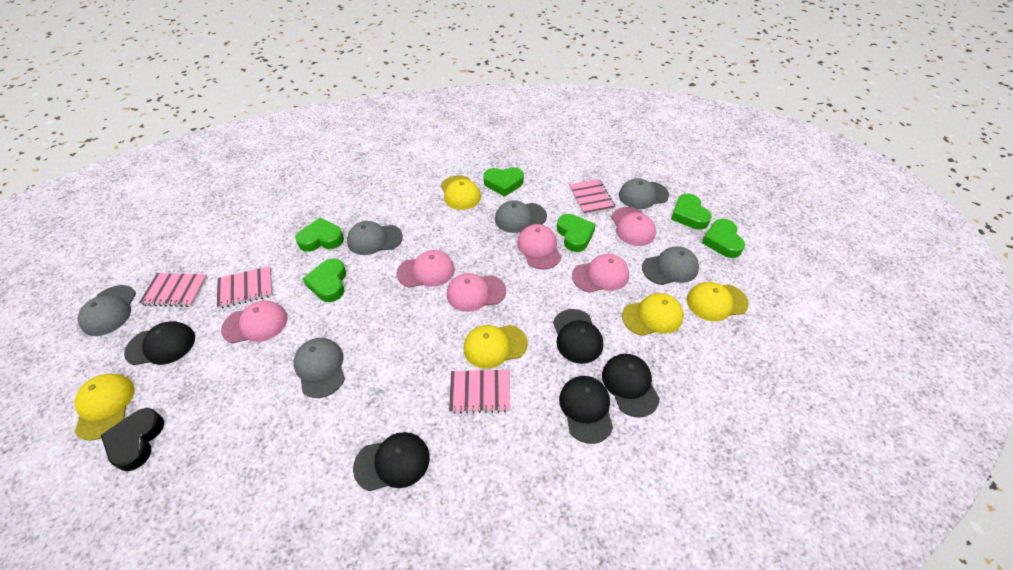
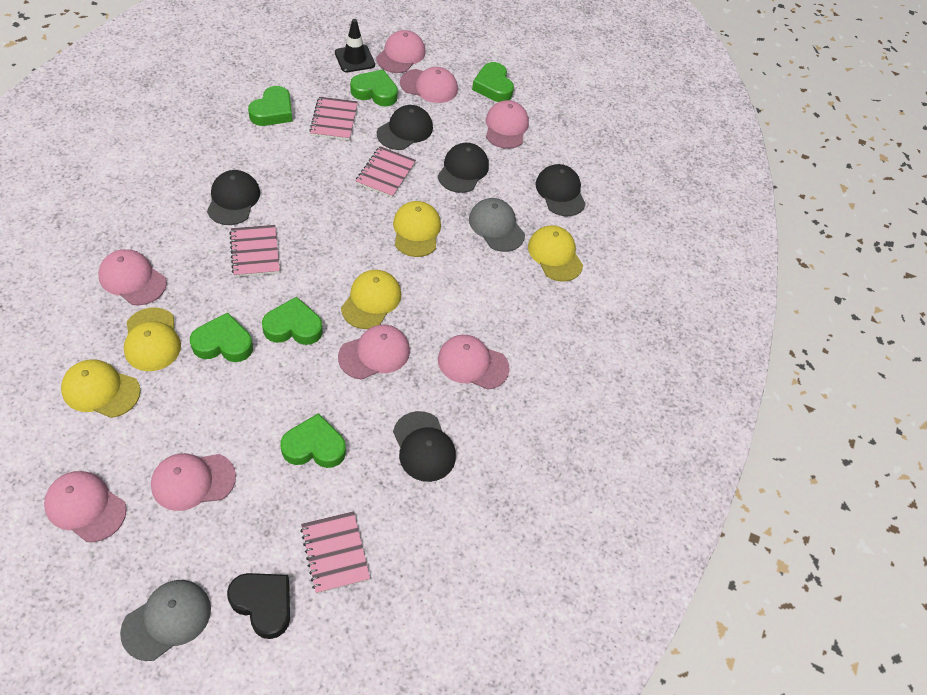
black traffic cone: 0 -> 1
grey cap: 6 -> 2
pink cap: 6 -> 8

